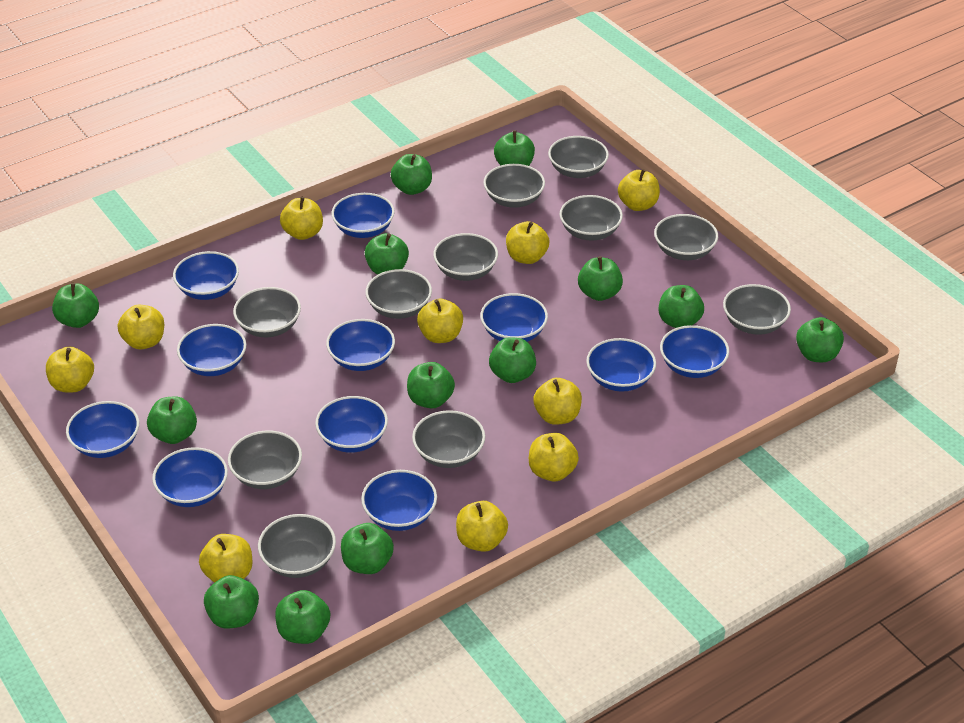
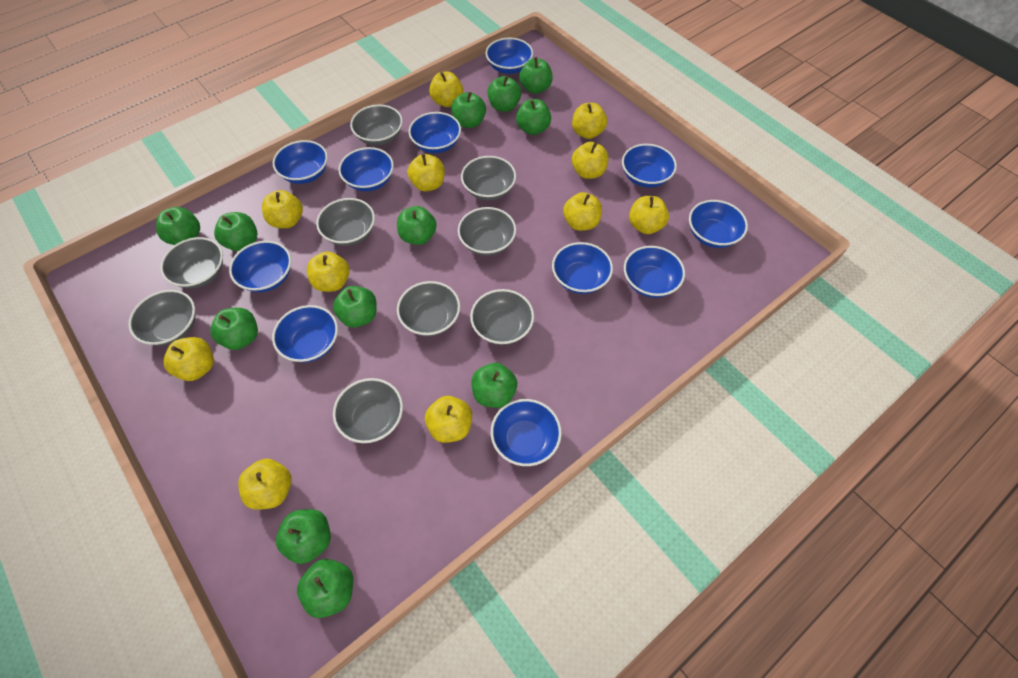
green apple: 13 -> 12
grey bowl: 11 -> 9
yellow apple: 10 -> 11

